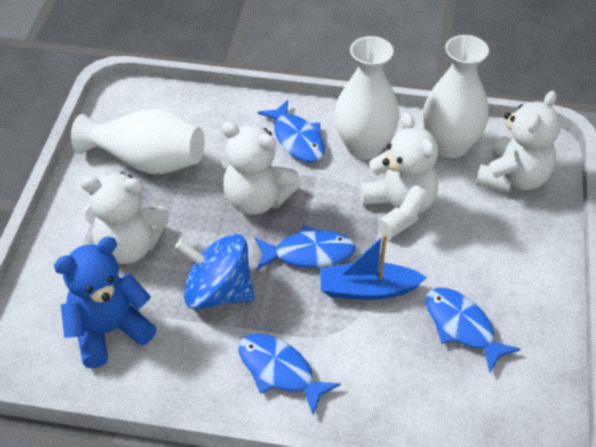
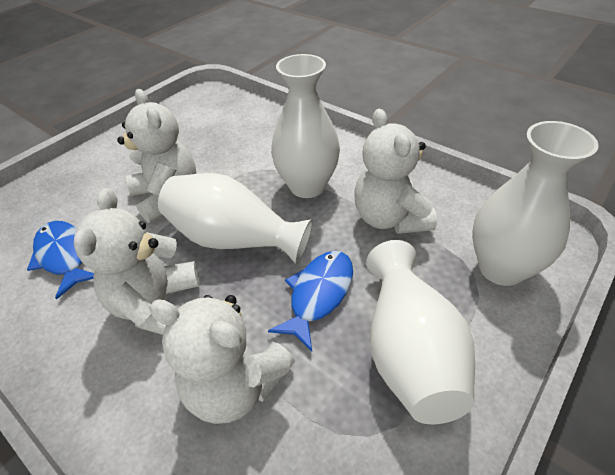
blue boat: 1 -> 0
blue fish: 4 -> 2
blue spinning top: 1 -> 0
blue teddy bear: 1 -> 0
white vase: 3 -> 4

